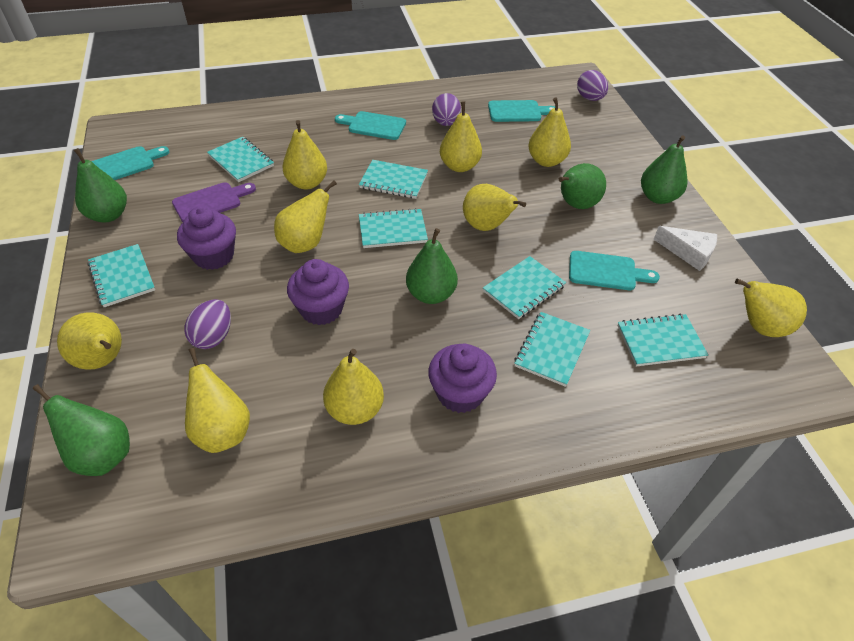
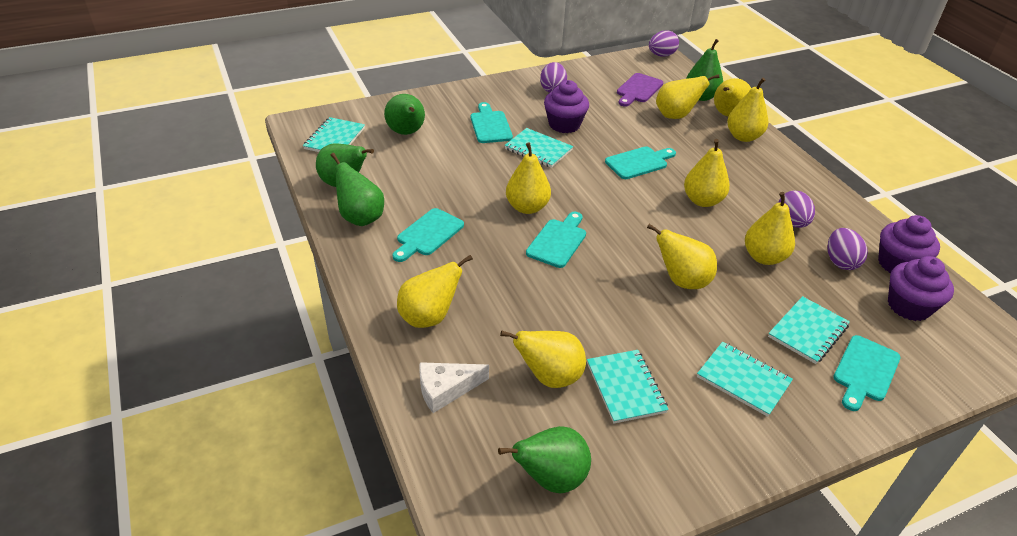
purple egg: 3 -> 4
turquoise cutting board: 4 -> 5
turquoise notebook: 7 -> 5

